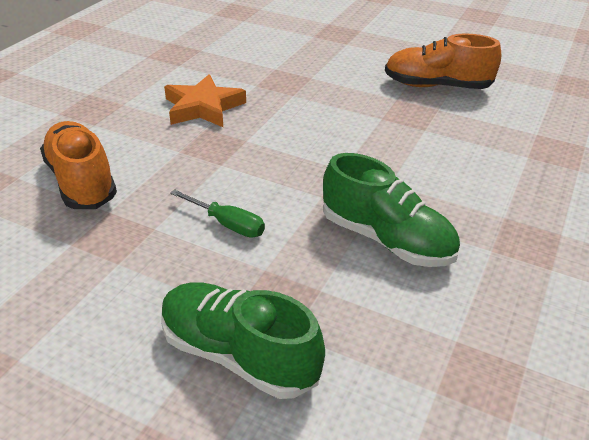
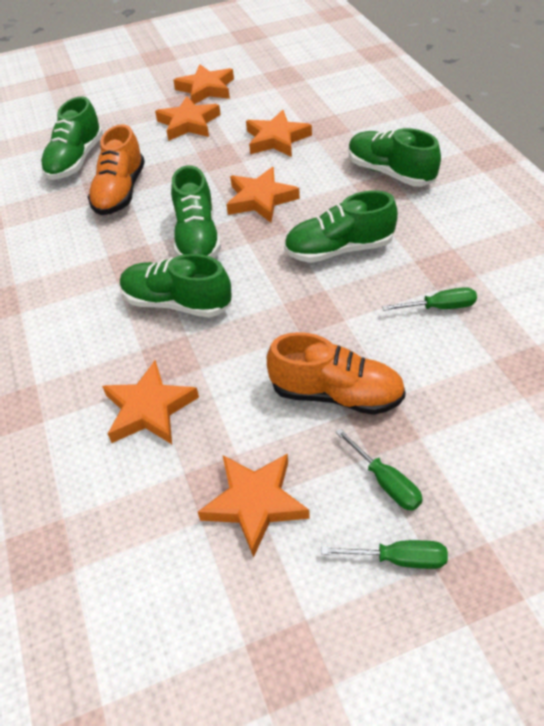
green screwdriver: 1 -> 3
green shoe: 2 -> 5
orange star: 1 -> 6

